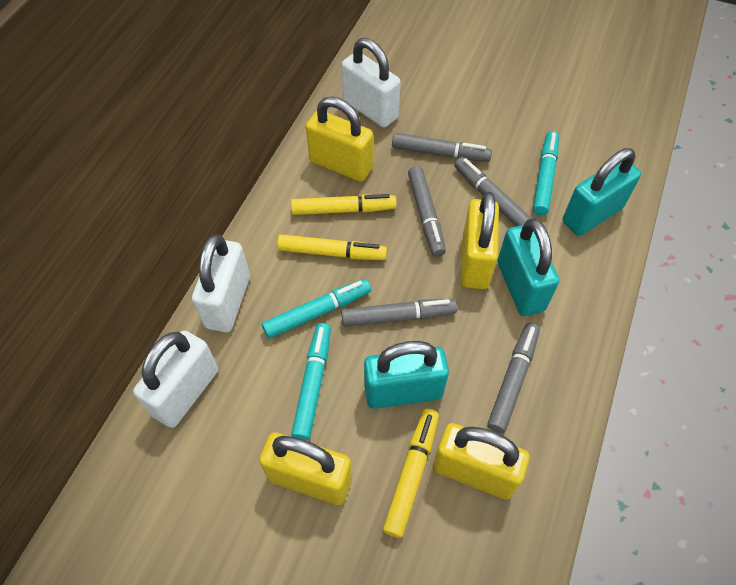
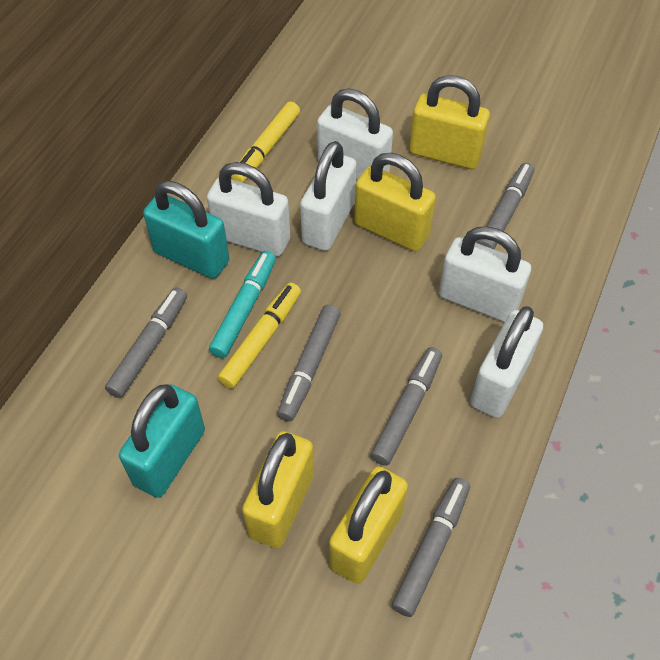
turquoise marker: 3 -> 1
turquoise padlock: 3 -> 2
white padlock: 3 -> 5
yellow marker: 3 -> 2

